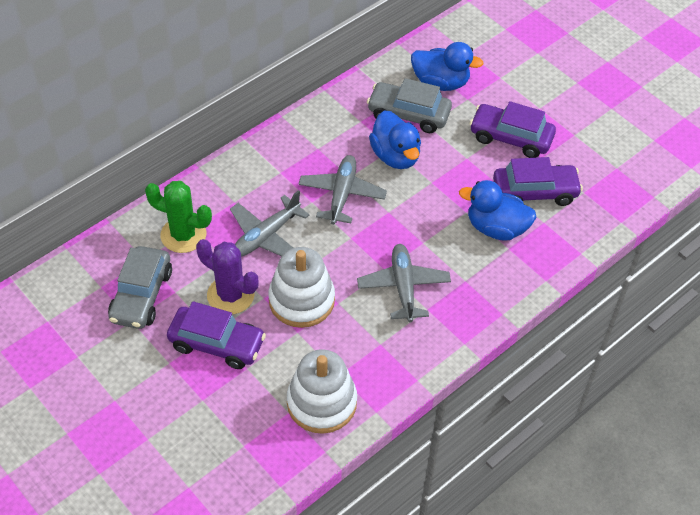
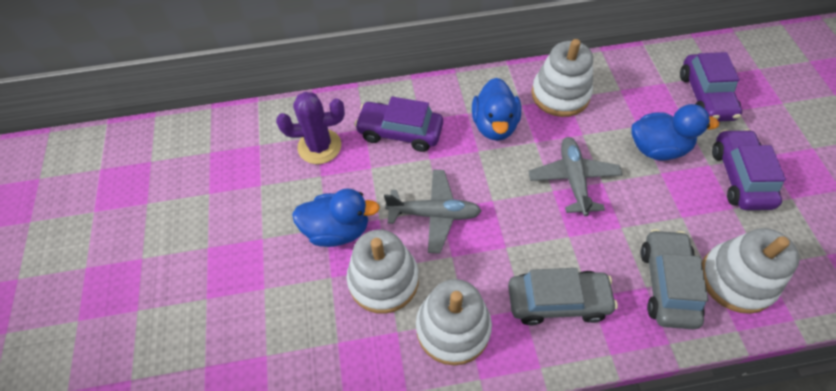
green cactus: 1 -> 0
grey plane: 3 -> 2
white stacking toy: 2 -> 4

